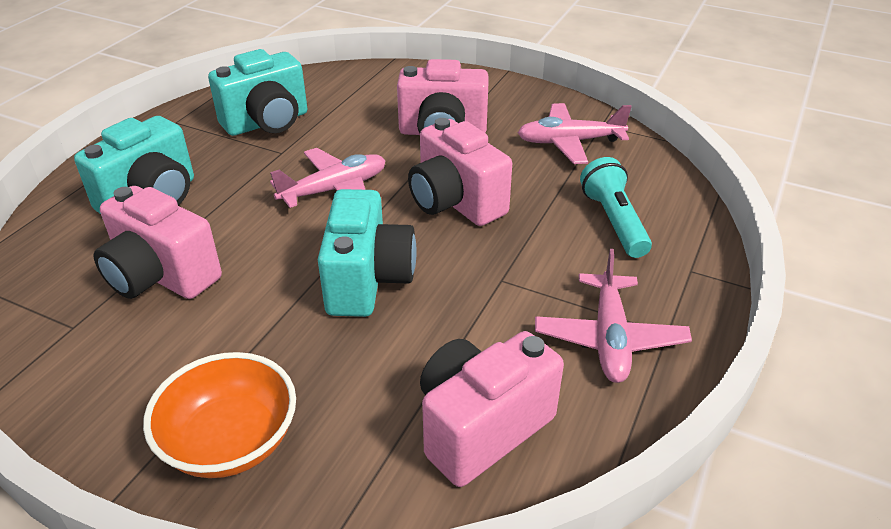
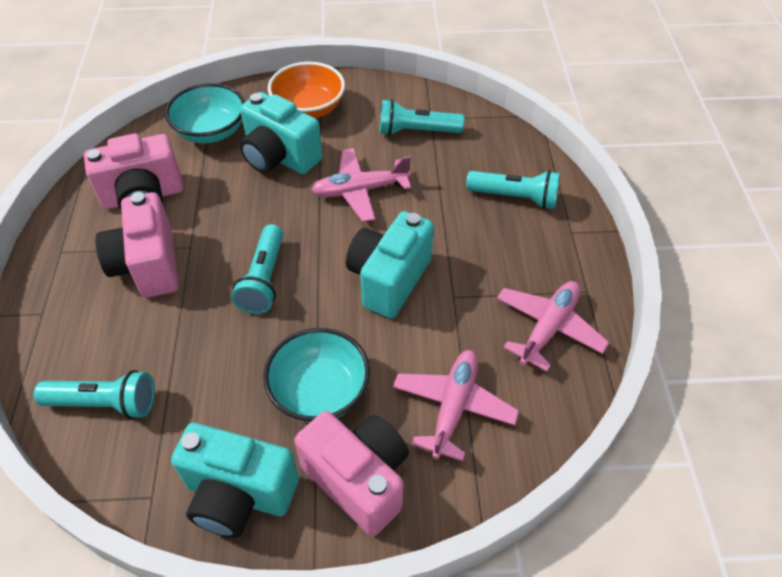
pink camera: 4 -> 3
turquoise bowl: 0 -> 2
turquoise flashlight: 1 -> 4

